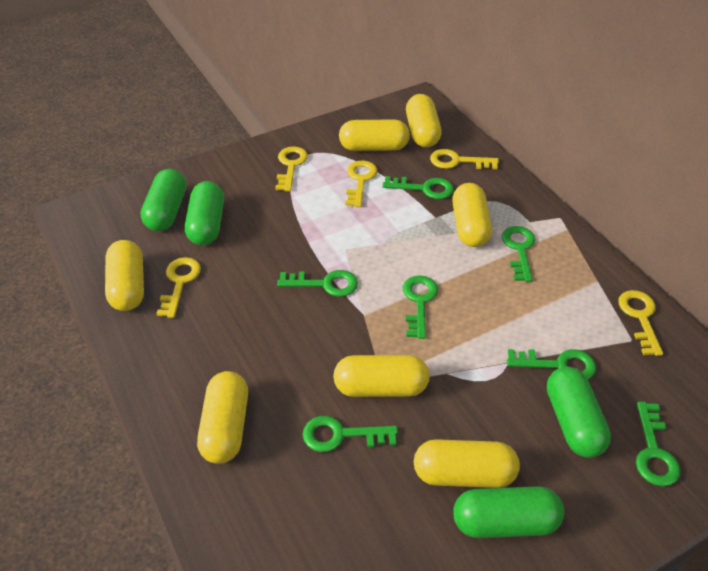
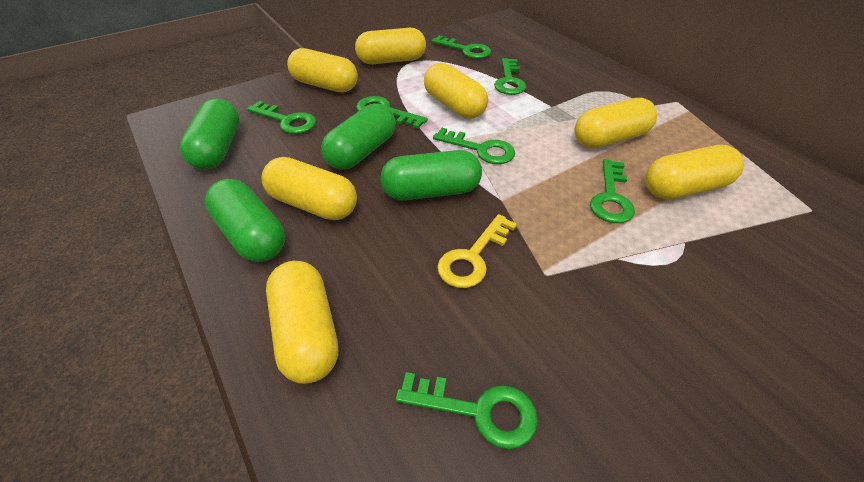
yellow key: 5 -> 1

